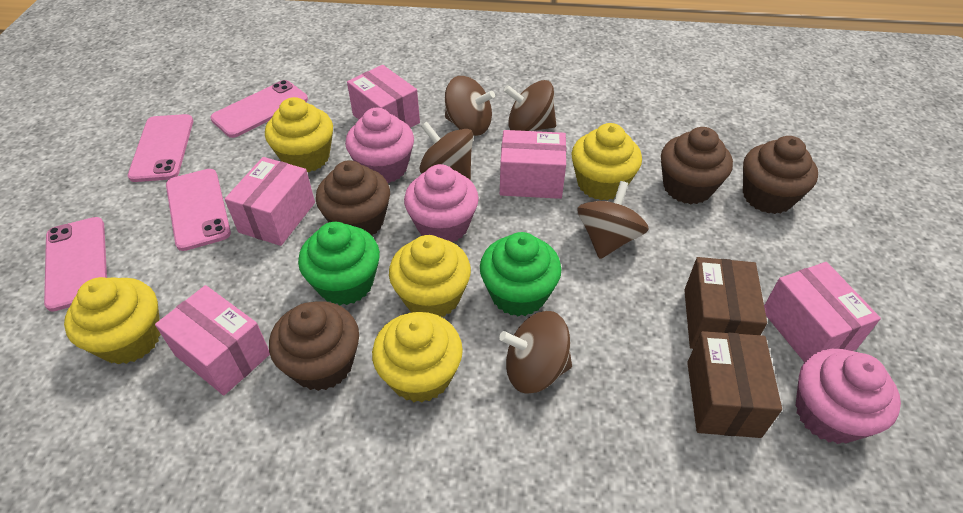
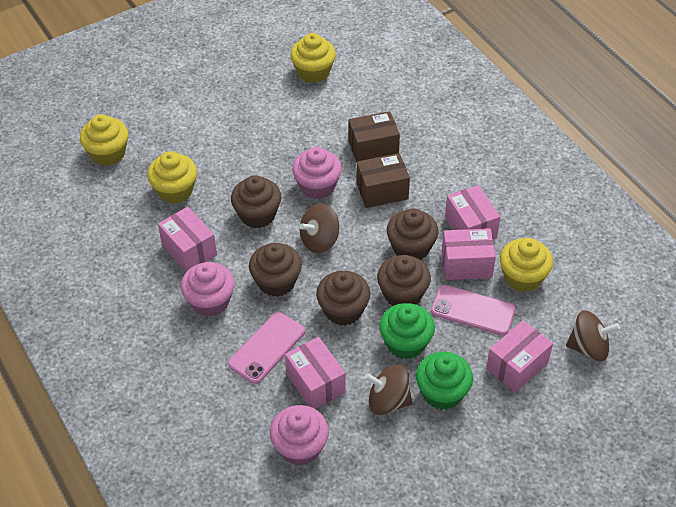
brown cupcake: 4 -> 5
brown spinning top: 5 -> 3
pink phone: 4 -> 2
yellow cupcake: 5 -> 4

